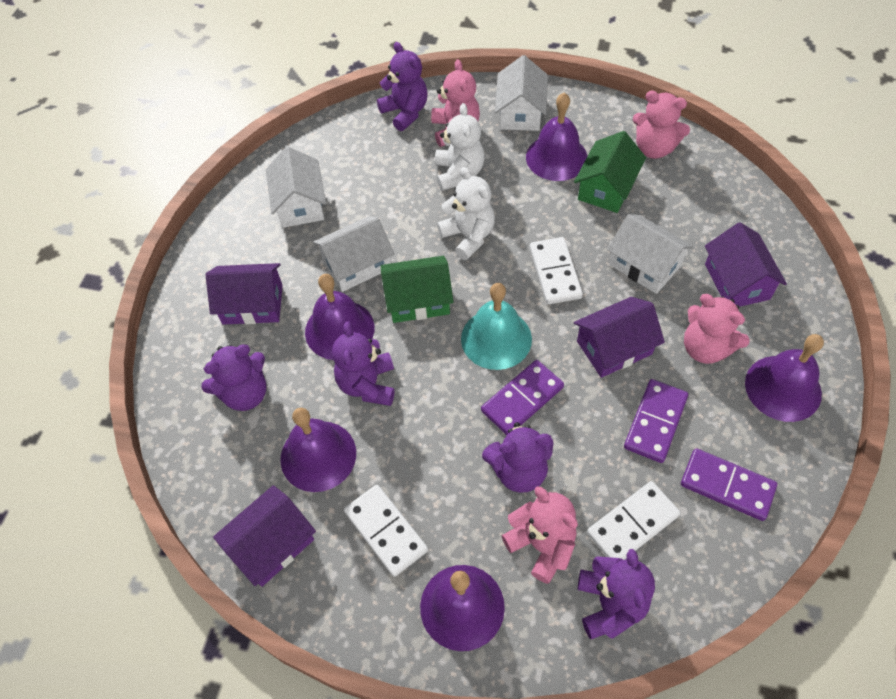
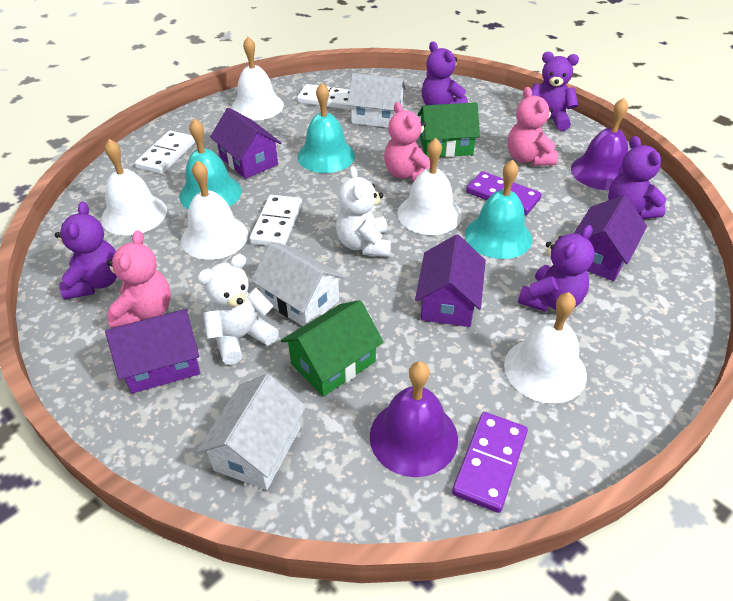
pink teddy bear: 4 -> 3
purple bell: 5 -> 2
purple domino: 3 -> 2
turquoise bell: 1 -> 3
white bell: 0 -> 5
white house: 4 -> 3

